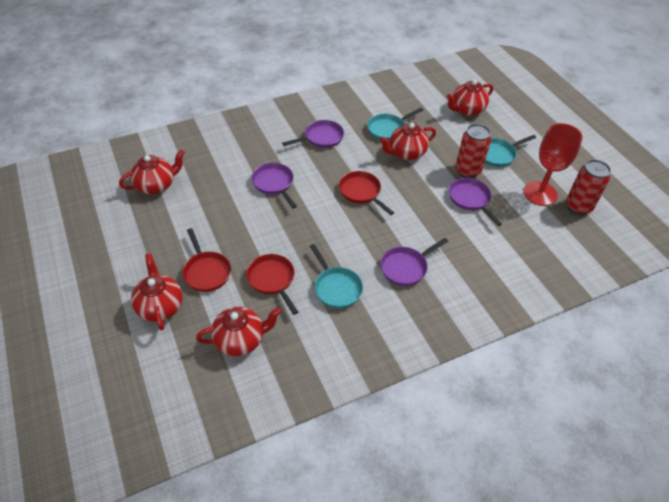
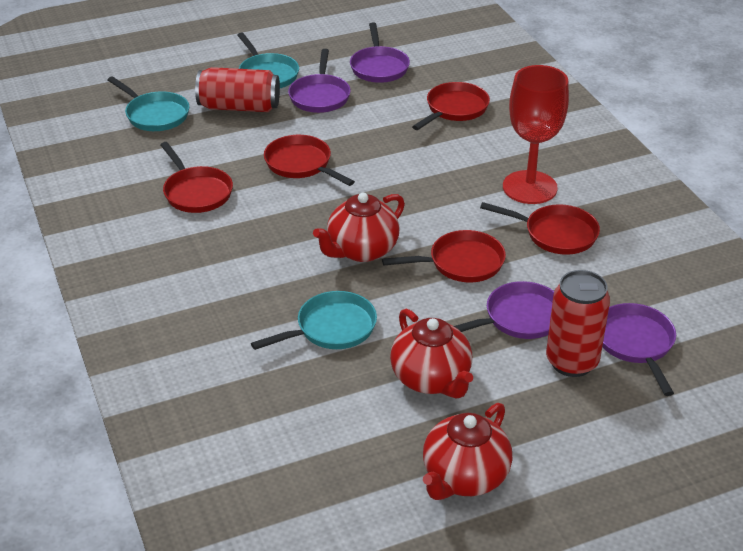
red pan: 3 -> 5
red teapot: 5 -> 3

